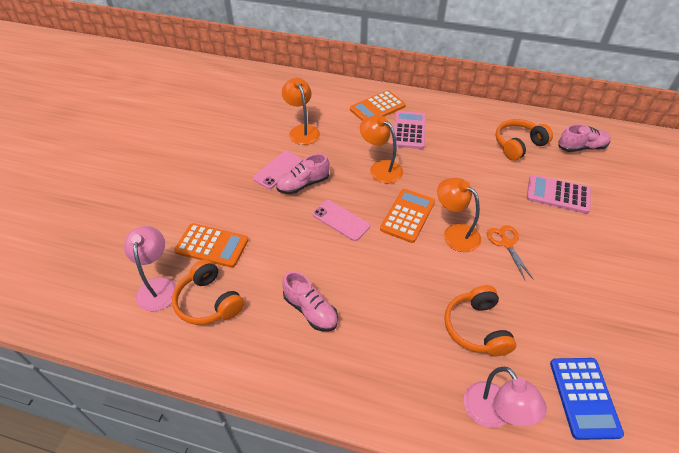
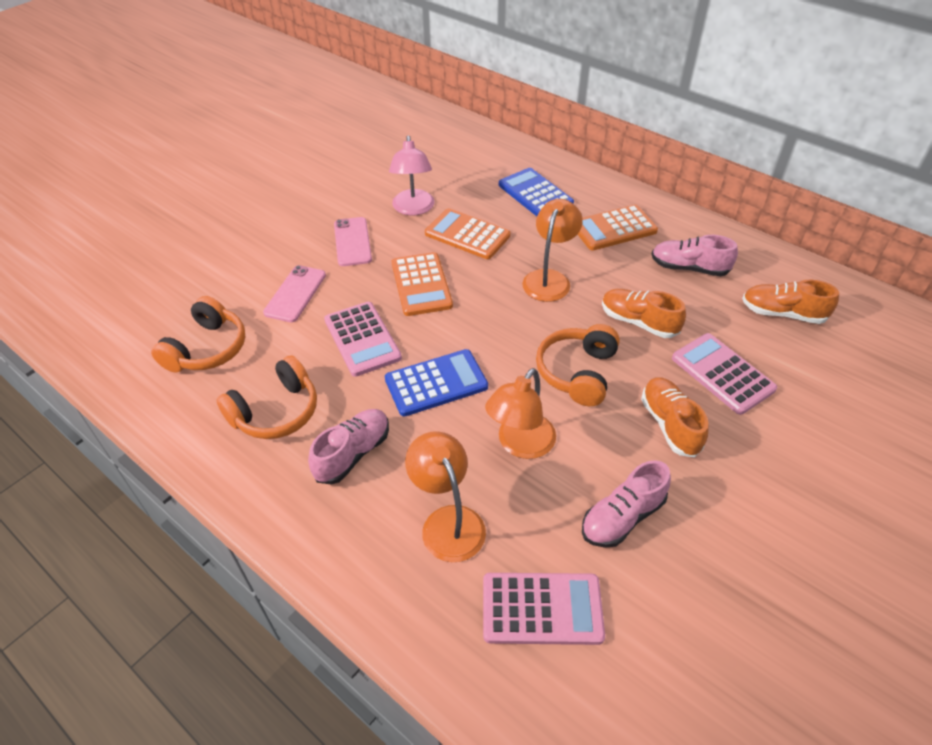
blue calculator: 1 -> 2
orange scissors: 1 -> 0
orange shoe: 0 -> 3
pink calculator: 2 -> 3
pink lamp: 2 -> 1

